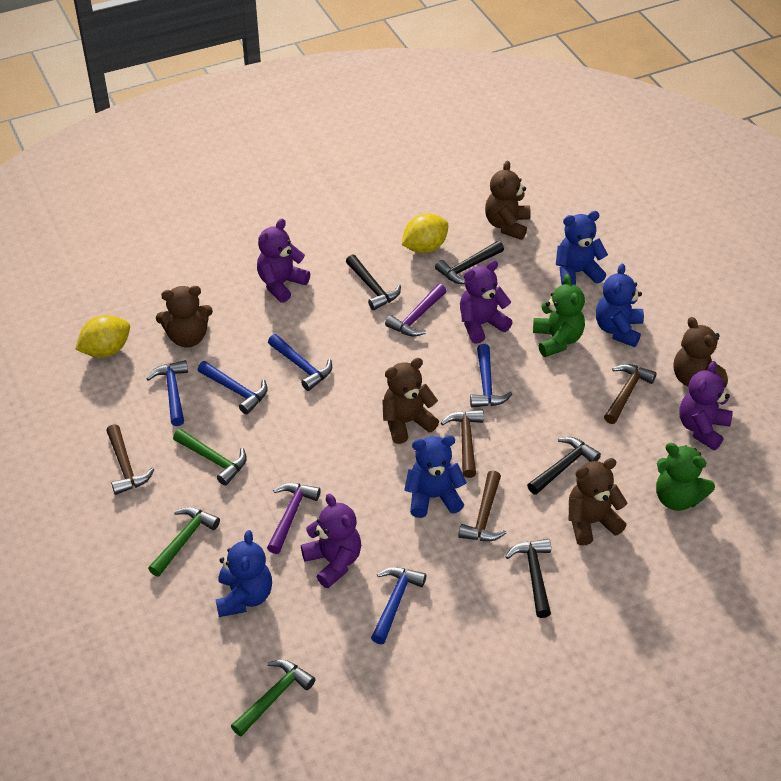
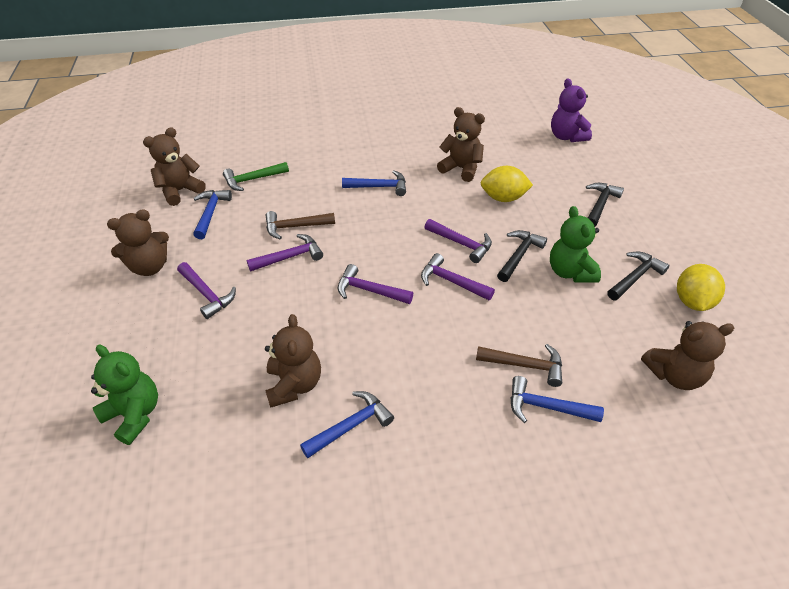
black hammer: 4 -> 3
blue hammer: 5 -> 4
blue teddy bear: 4 -> 0
brown hammer: 4 -> 2
green hammer: 3 -> 1
purple hammer: 2 -> 5
purple teddy bear: 4 -> 1

